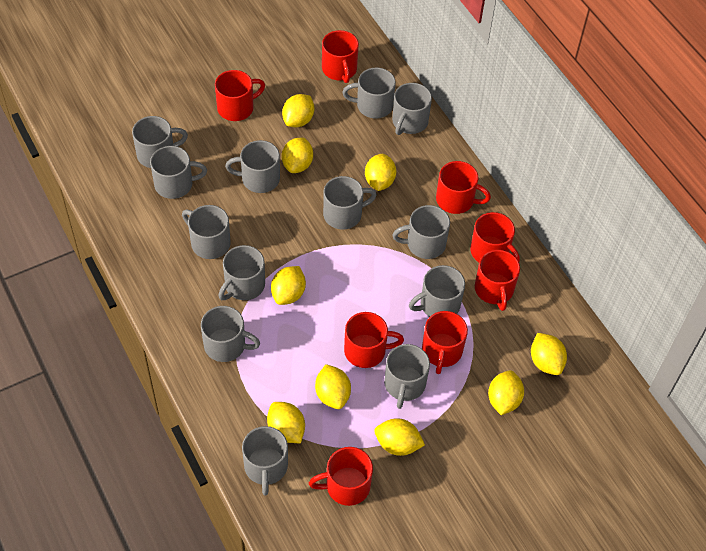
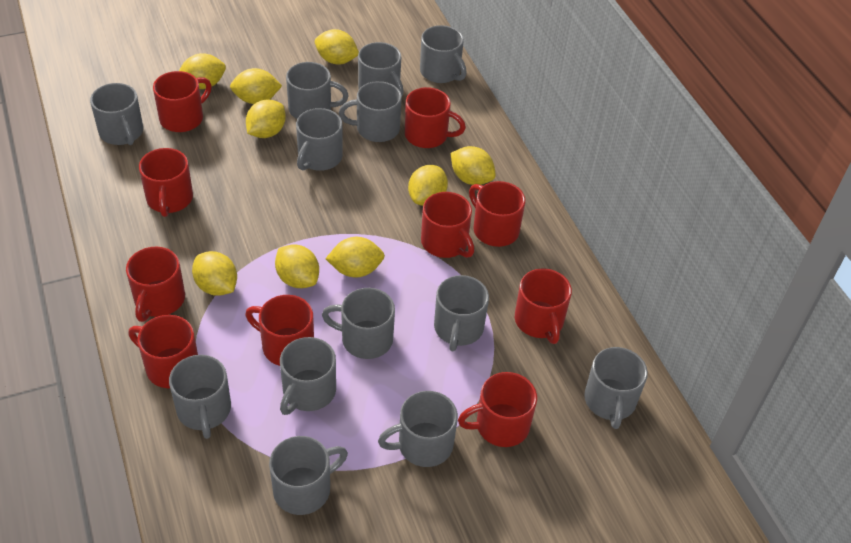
red mug: 8 -> 10

